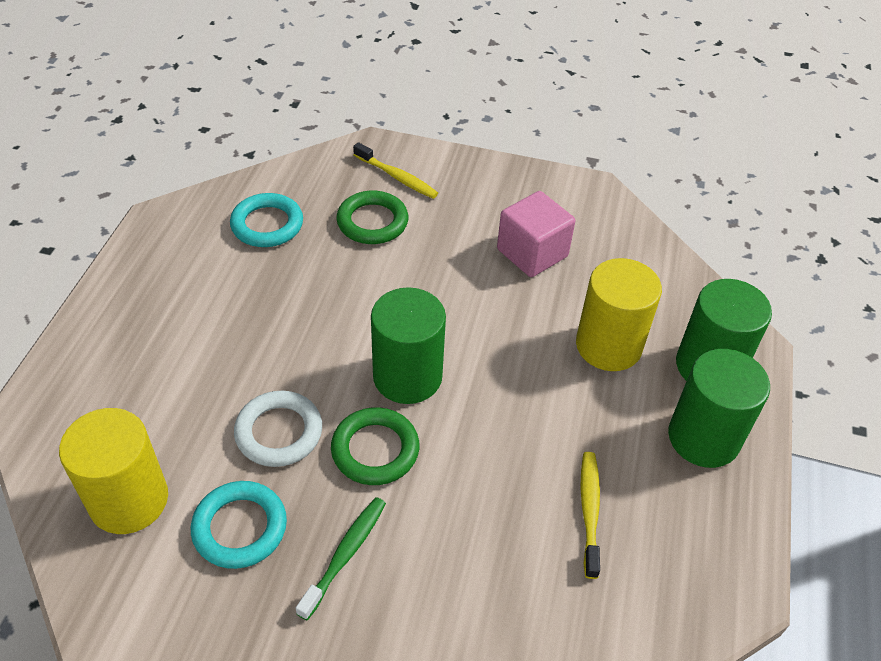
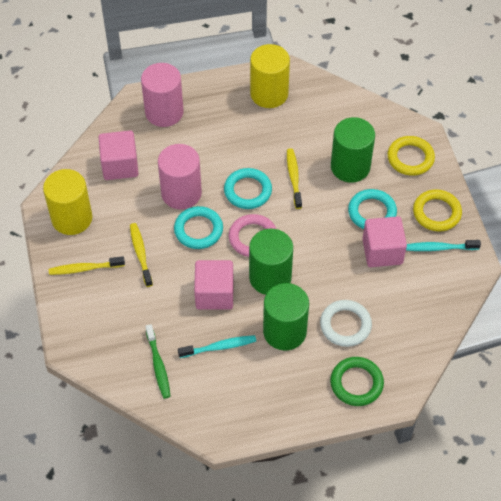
green ring: 2 -> 1
pink cube: 1 -> 3
pink cylinder: 0 -> 2
pink ring: 0 -> 1
turquoise ring: 2 -> 3
turquoise toothbrush: 0 -> 2
yellow ring: 0 -> 2
yellow toothbrush: 2 -> 3

